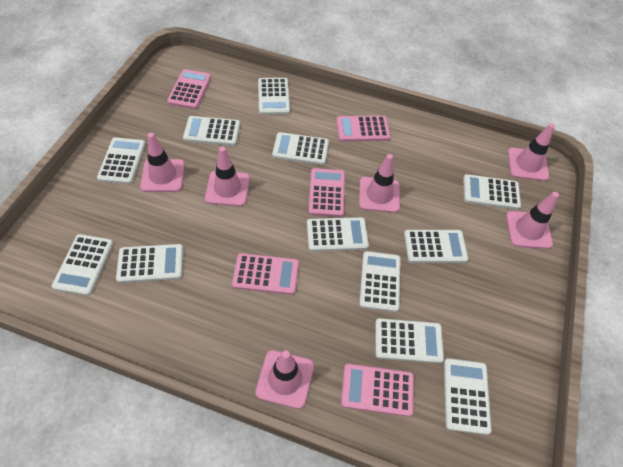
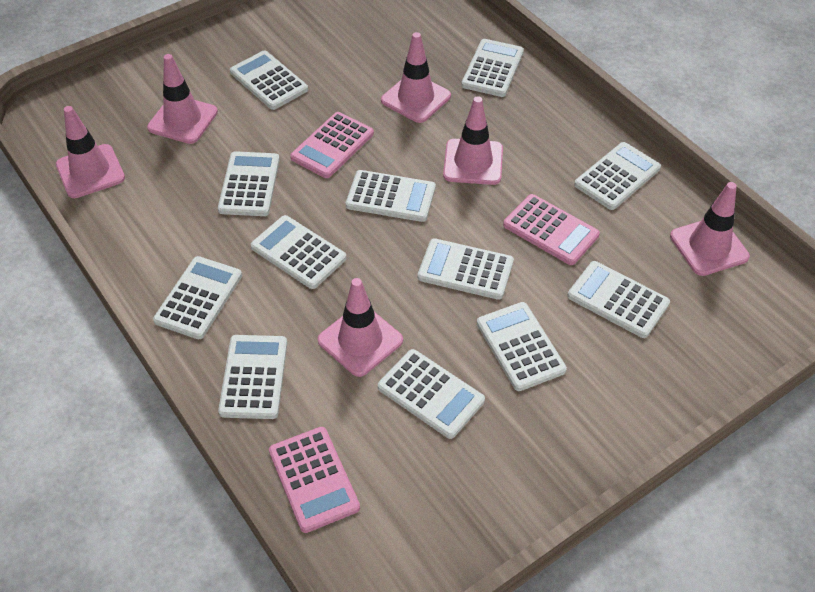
pink calculator: 5 -> 3

